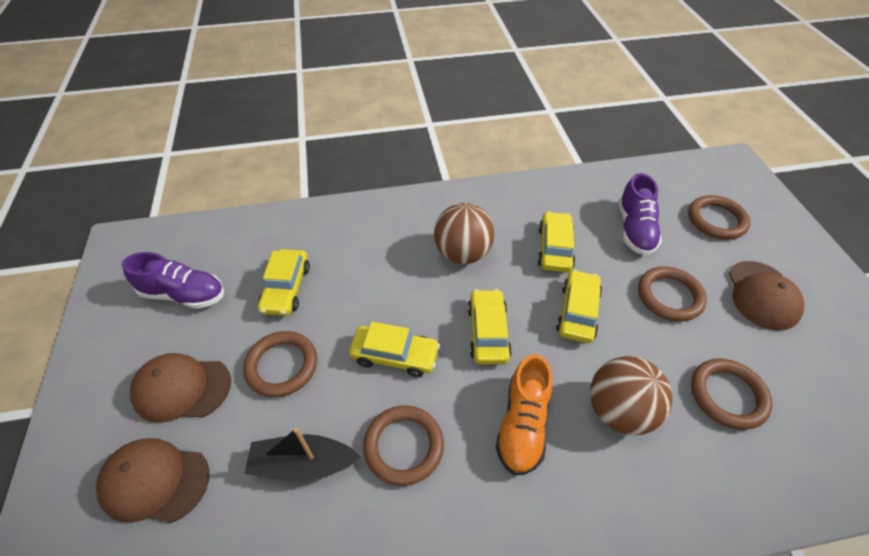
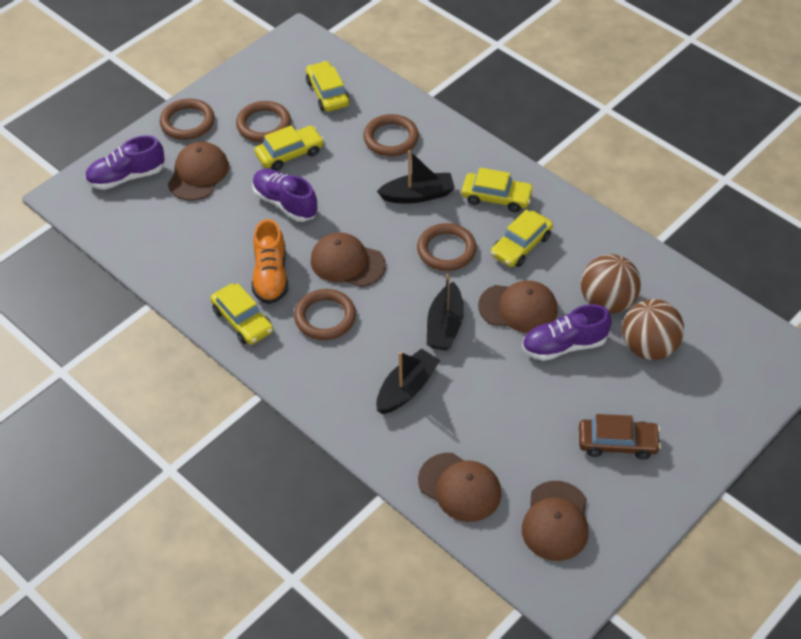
black boat: 1 -> 3
brown cap: 3 -> 5
brown car: 0 -> 1
purple shoe: 2 -> 3

